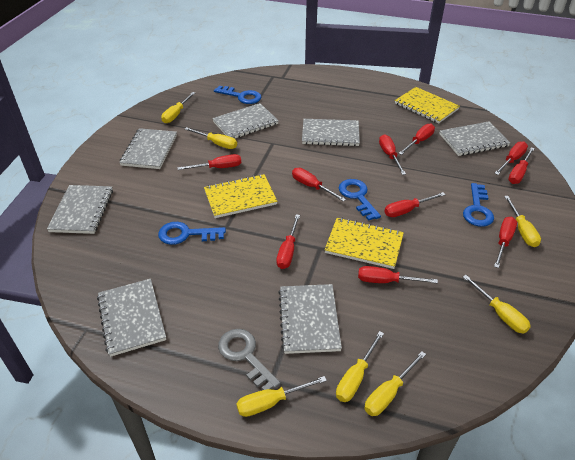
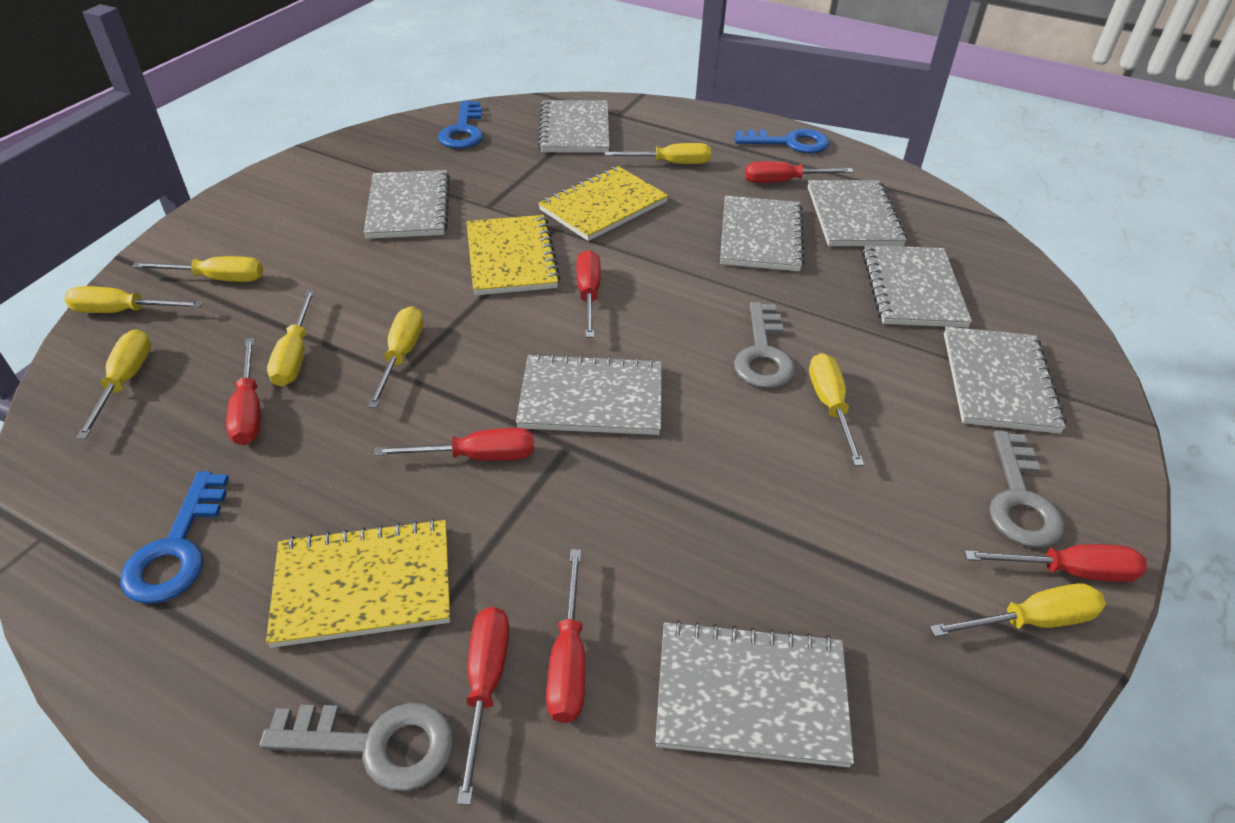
blue key: 4 -> 3
grey key: 1 -> 3
grey notebook: 7 -> 8
red screwdriver: 10 -> 7
yellow screwdriver: 7 -> 8

